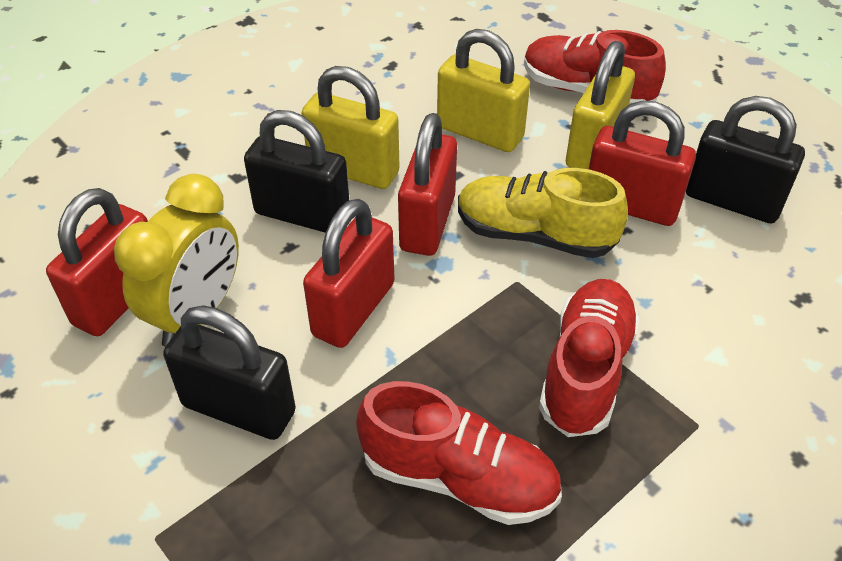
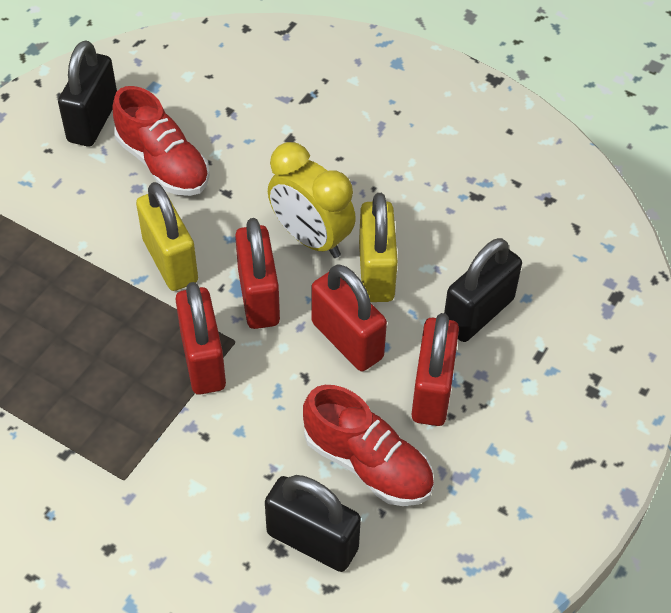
red shoe: 3 -> 2
yellow padlock: 3 -> 2
yellow shoe: 1 -> 0

